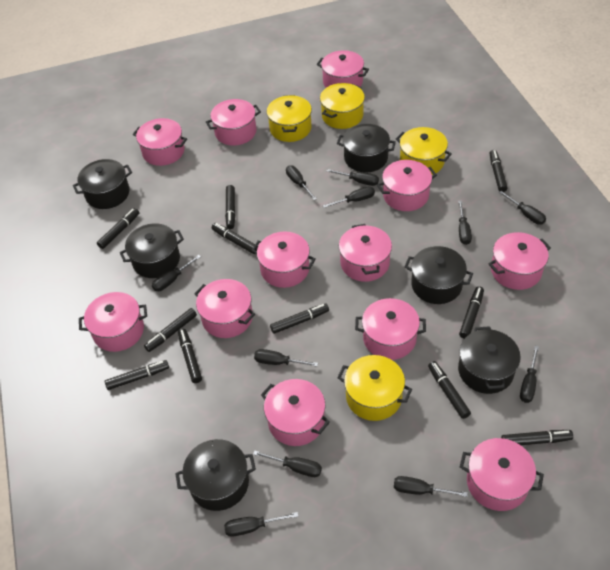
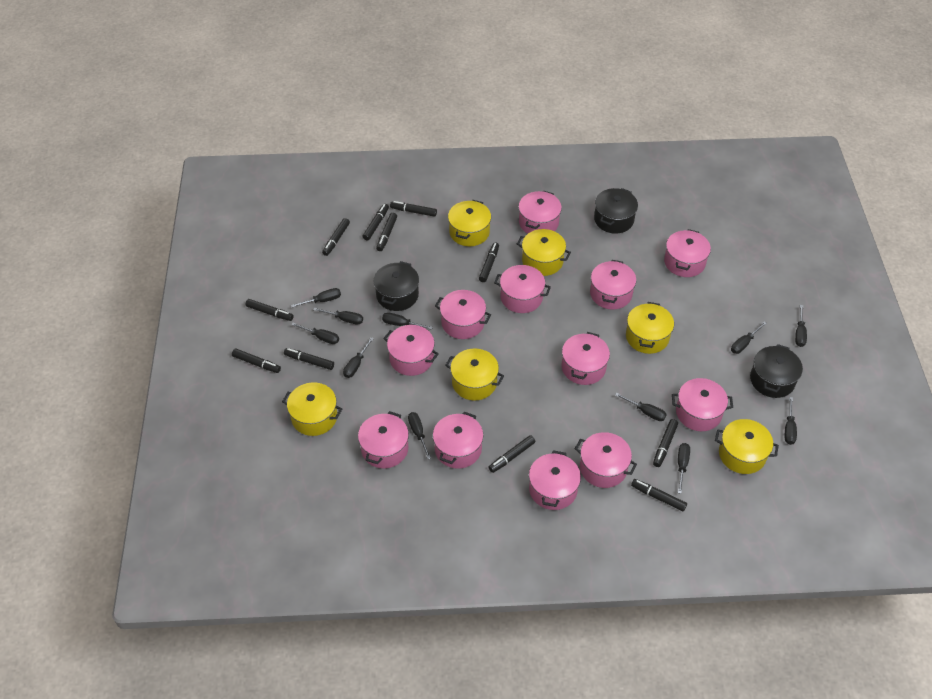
black pot: 6 -> 3
yellow pot: 4 -> 6

